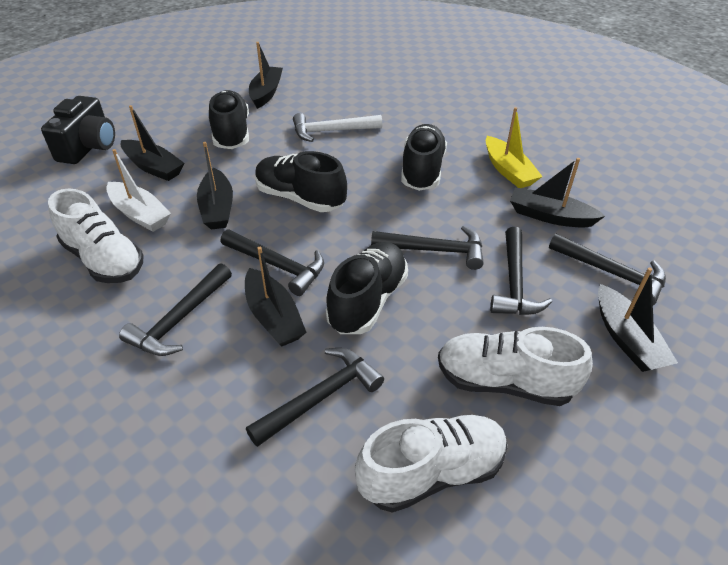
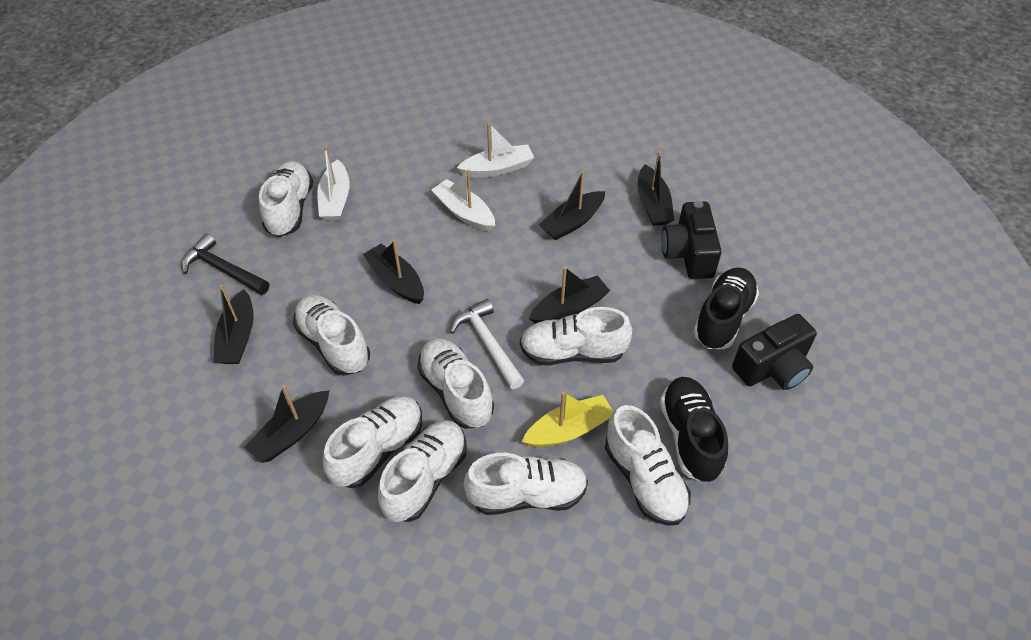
black camera: 1 -> 2
black hammer: 6 -> 1
black shoe: 4 -> 2
white boat: 1 -> 3
white shoe: 3 -> 8

